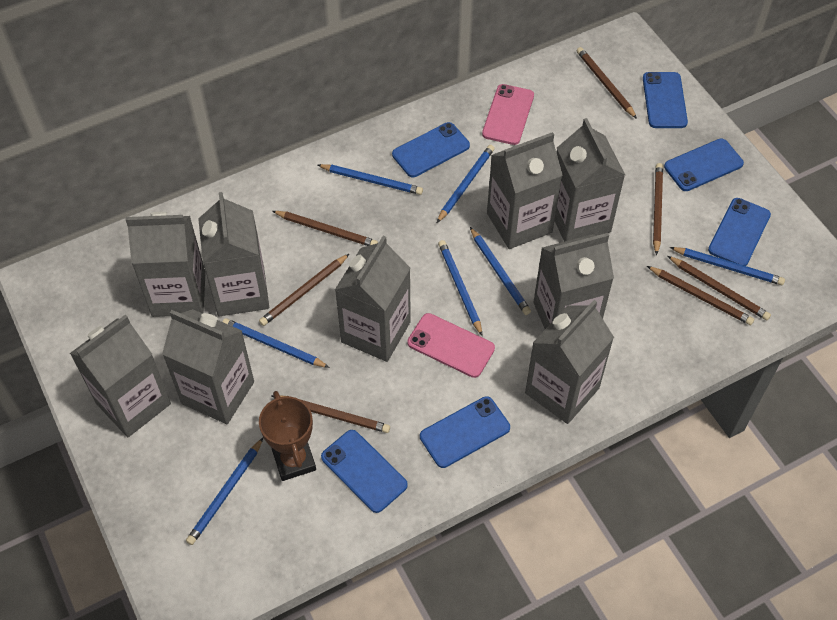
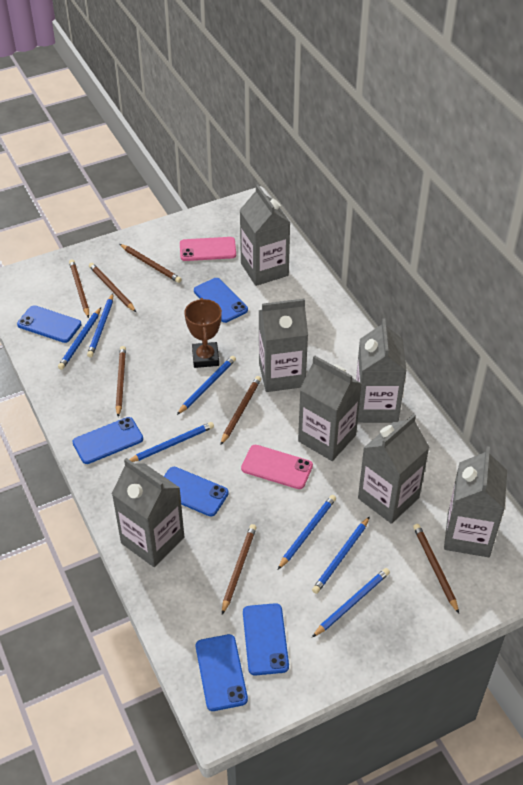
grey carton: 9 -> 7

